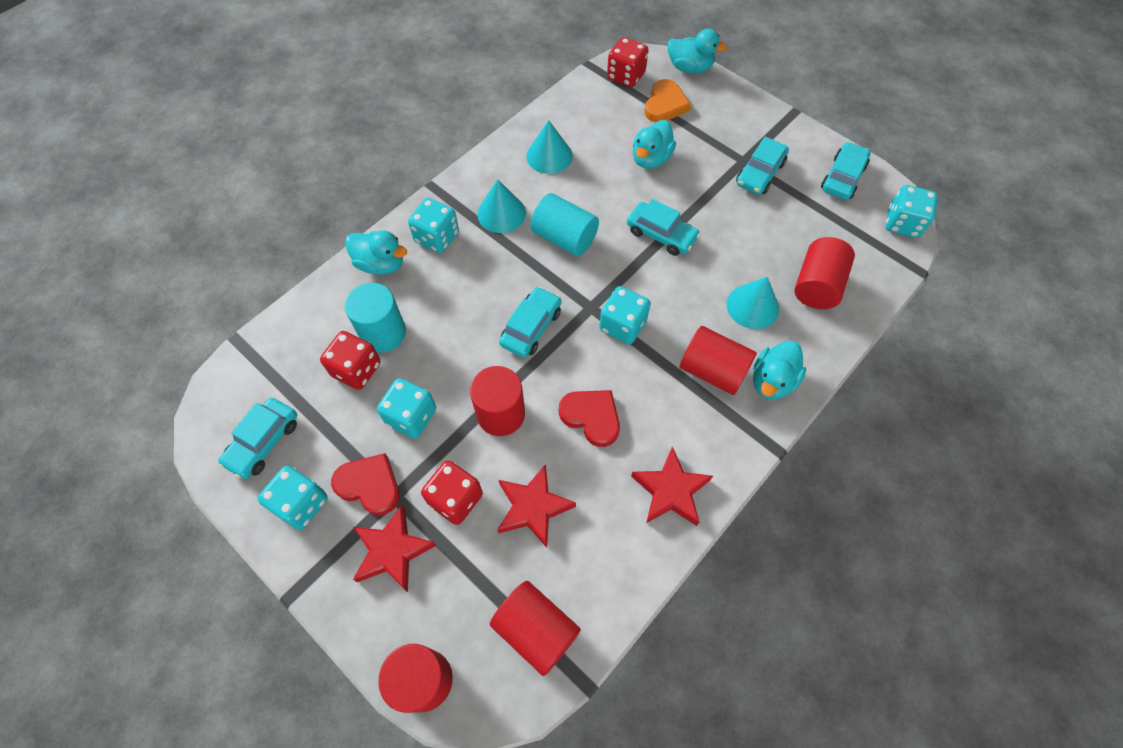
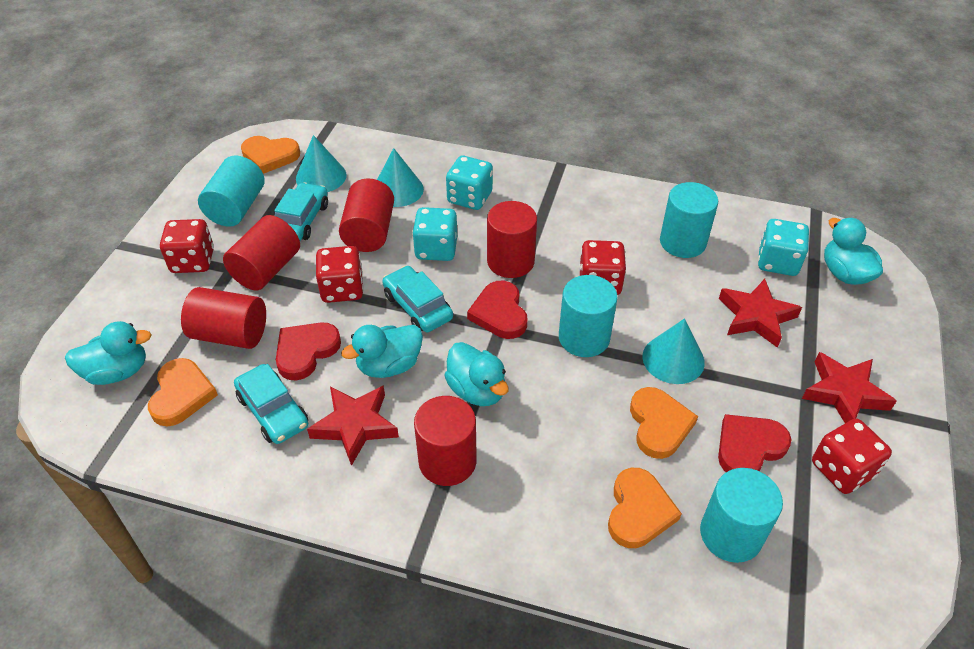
orange heart: 1 -> 4
red dice: 3 -> 4
red heart: 2 -> 3
turquoise car: 5 -> 3
turquoise cylinder: 2 -> 4
turquoise dice: 5 -> 3

